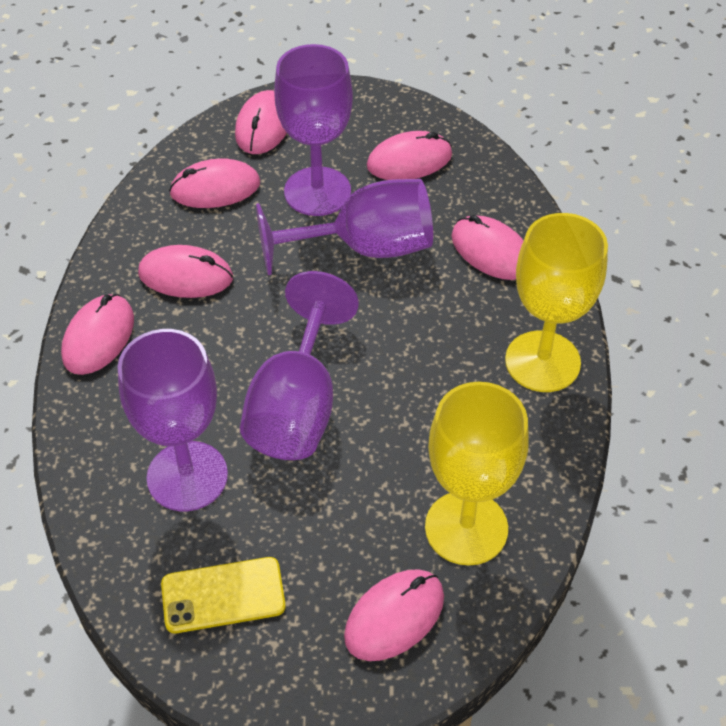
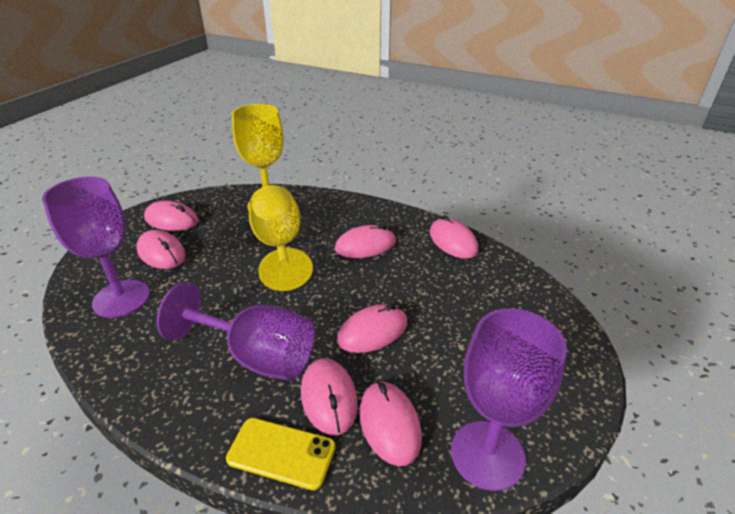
purple goblet: 4 -> 3

